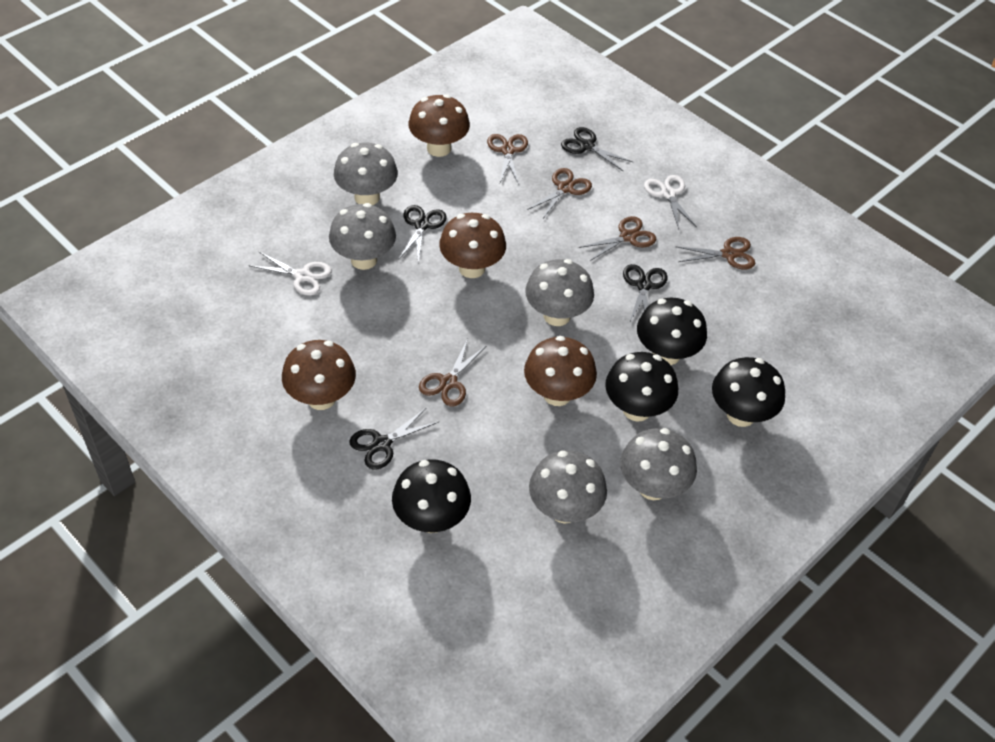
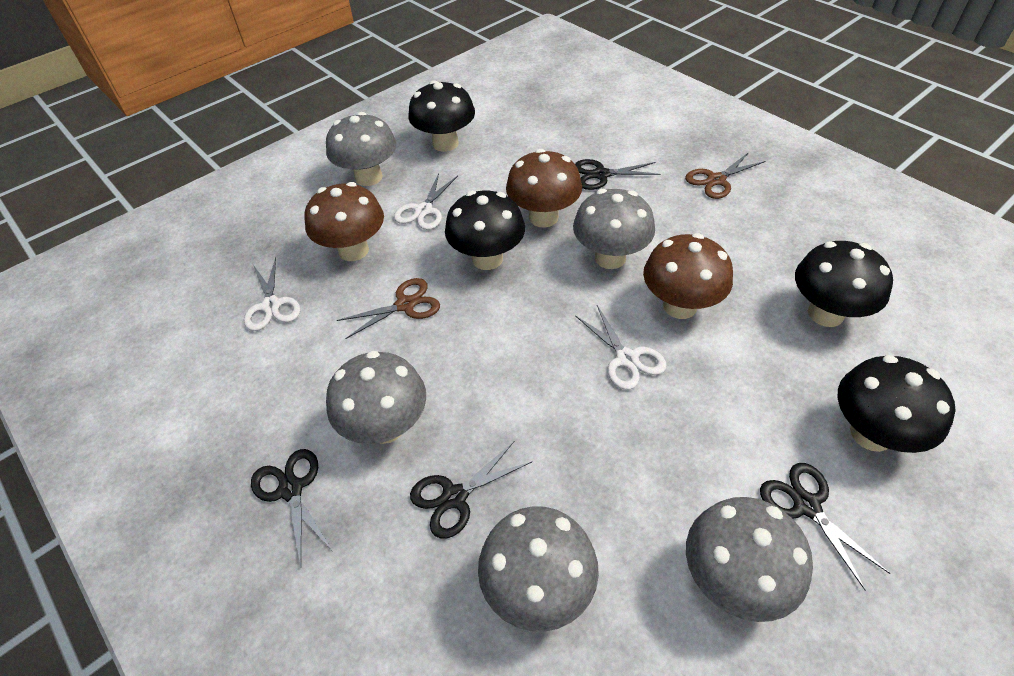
brown mushroom: 4 -> 3
brown scissors: 5 -> 2
white scissors: 2 -> 3

